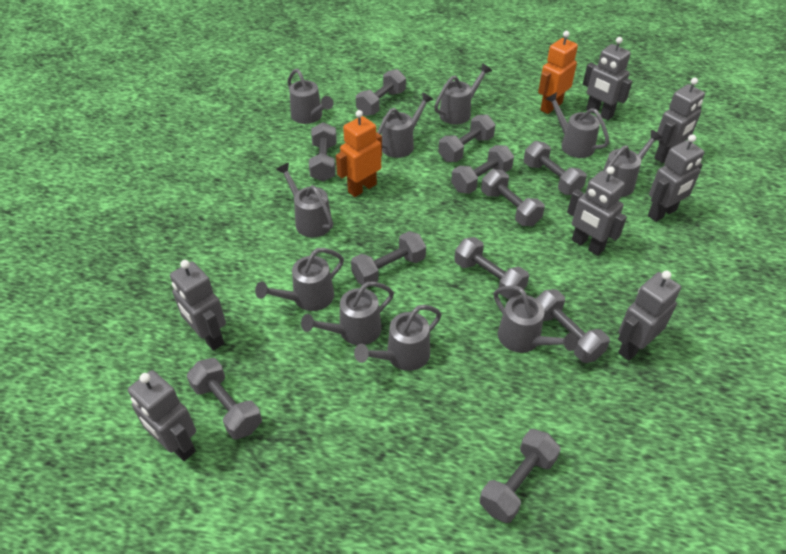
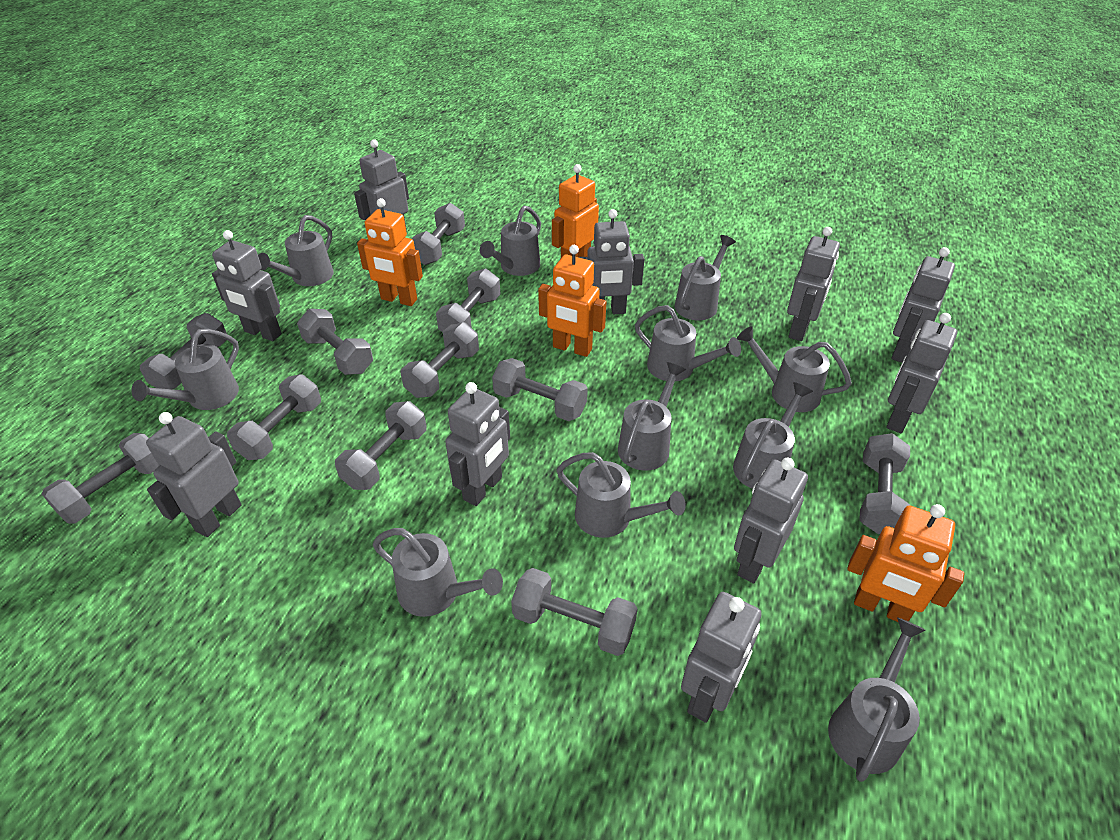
grey robot: 7 -> 10
grey watering can: 10 -> 11
orange robot: 2 -> 4

